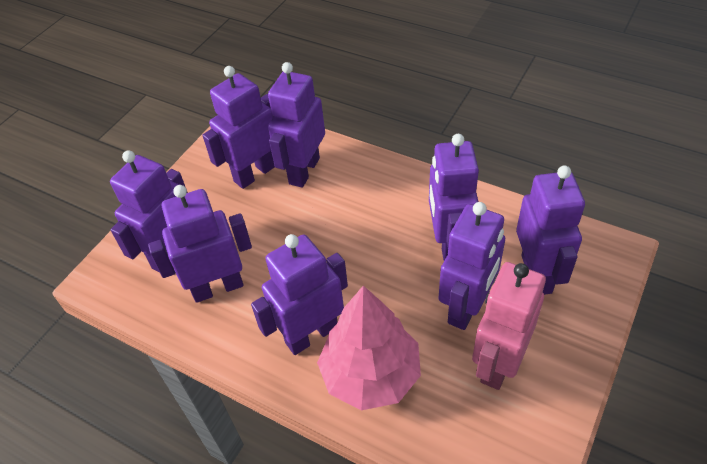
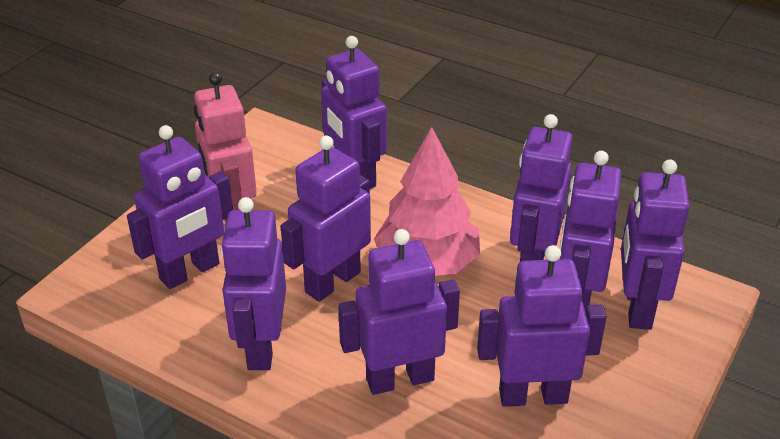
purple robot: 8 -> 9

